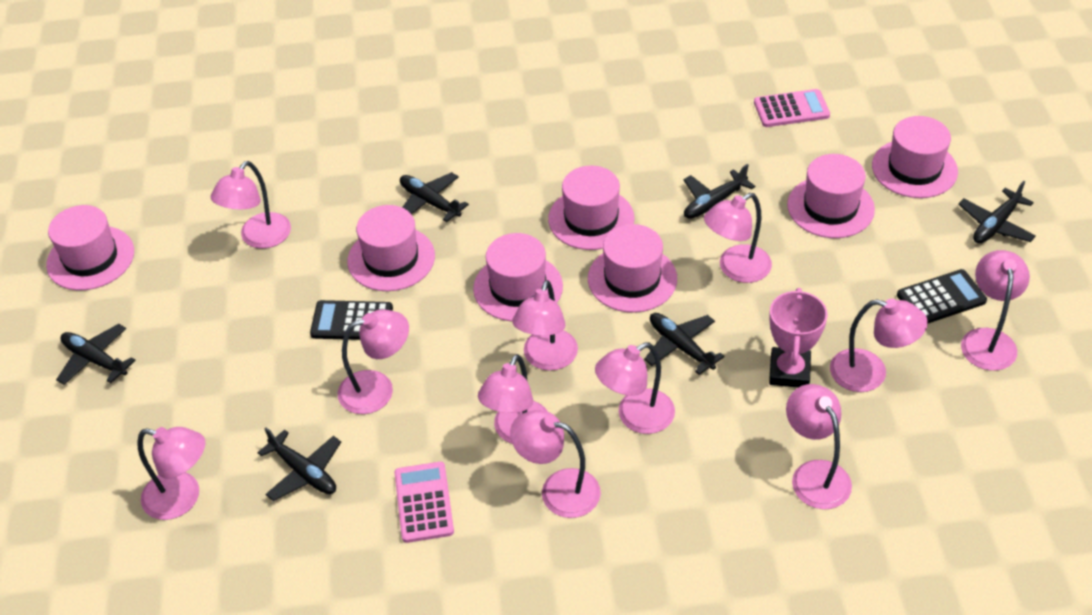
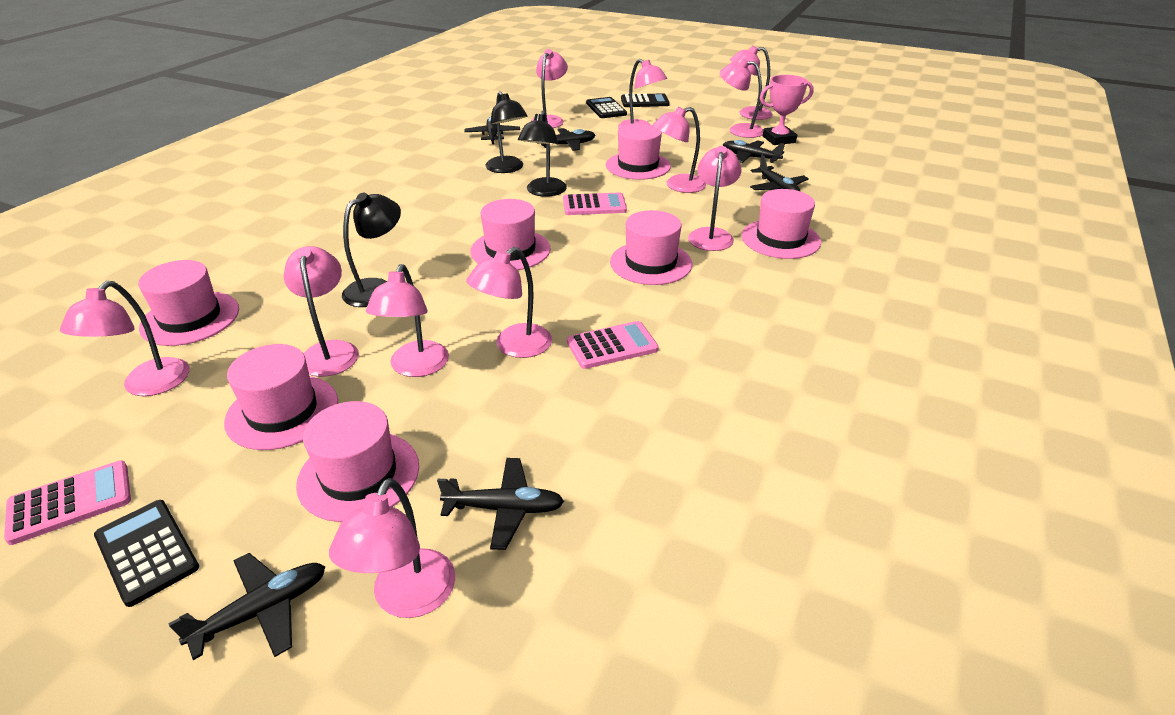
black calculator: 2 -> 3
black lamp: 0 -> 3
pink calculator: 2 -> 3

